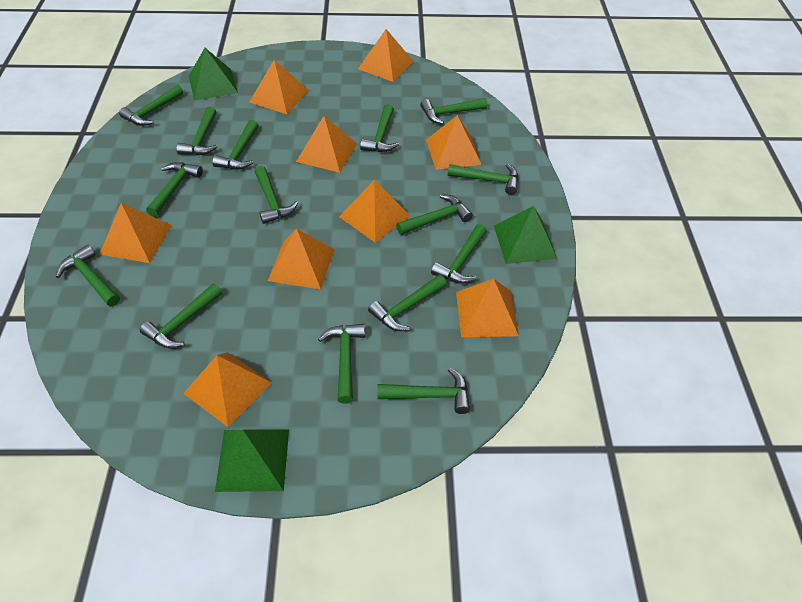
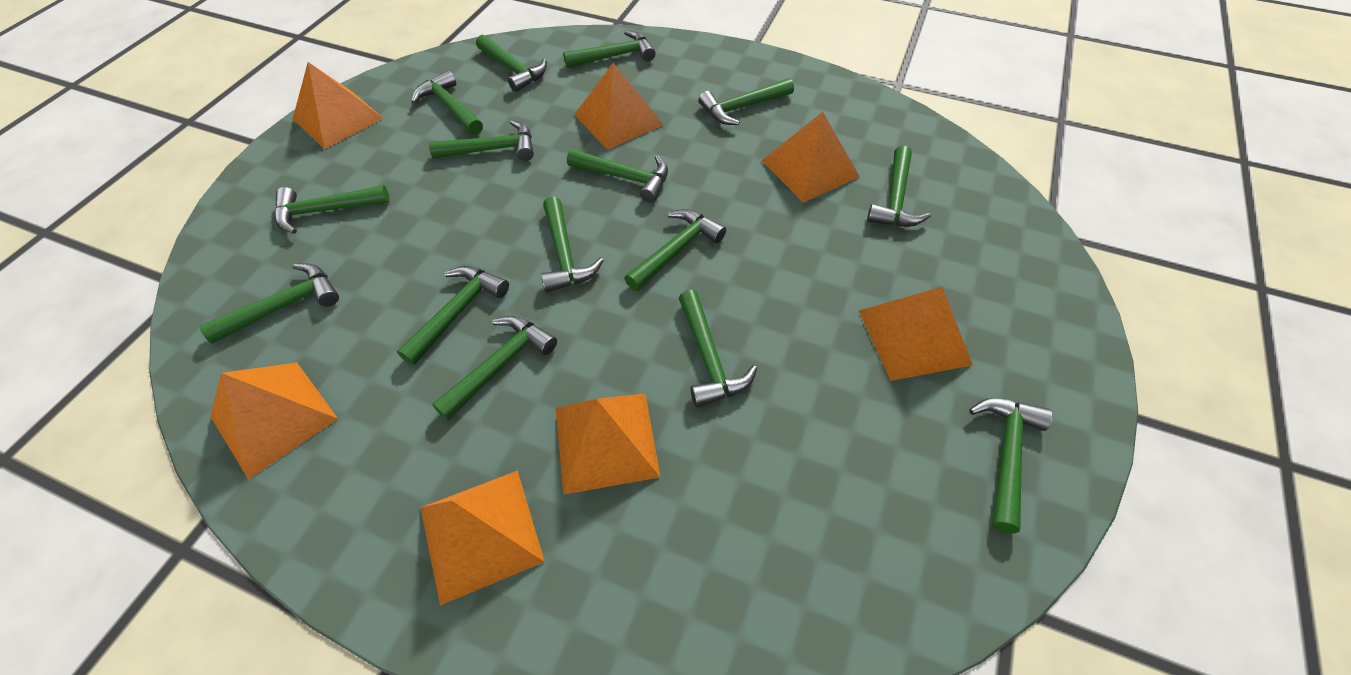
green pyramid: 3 -> 0
orange pyramid: 9 -> 7

